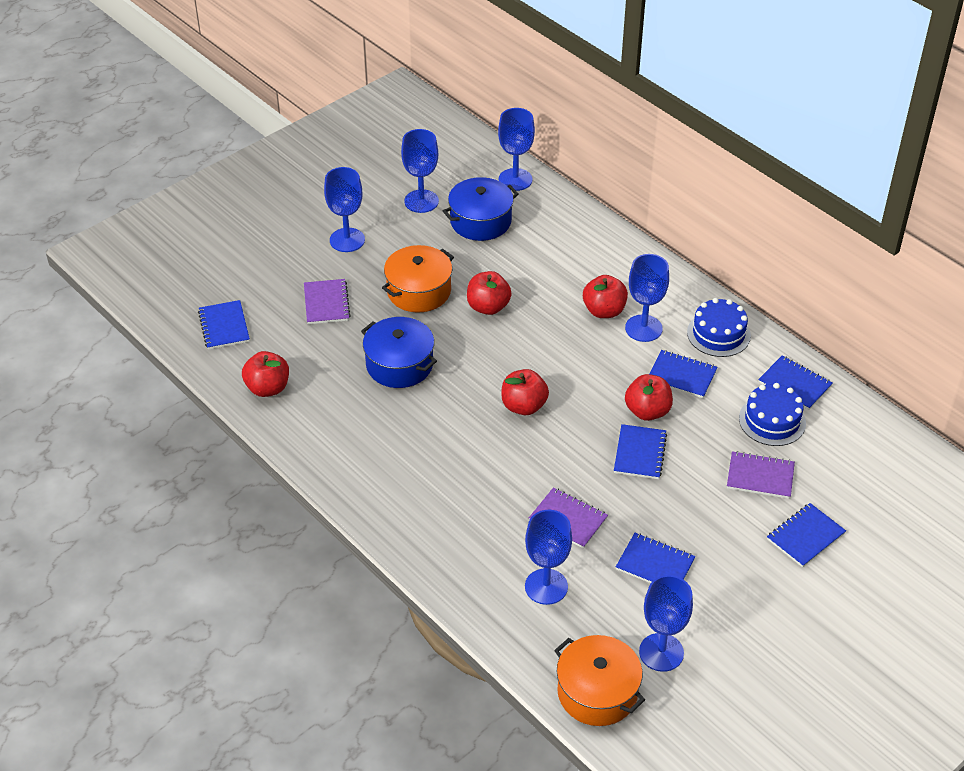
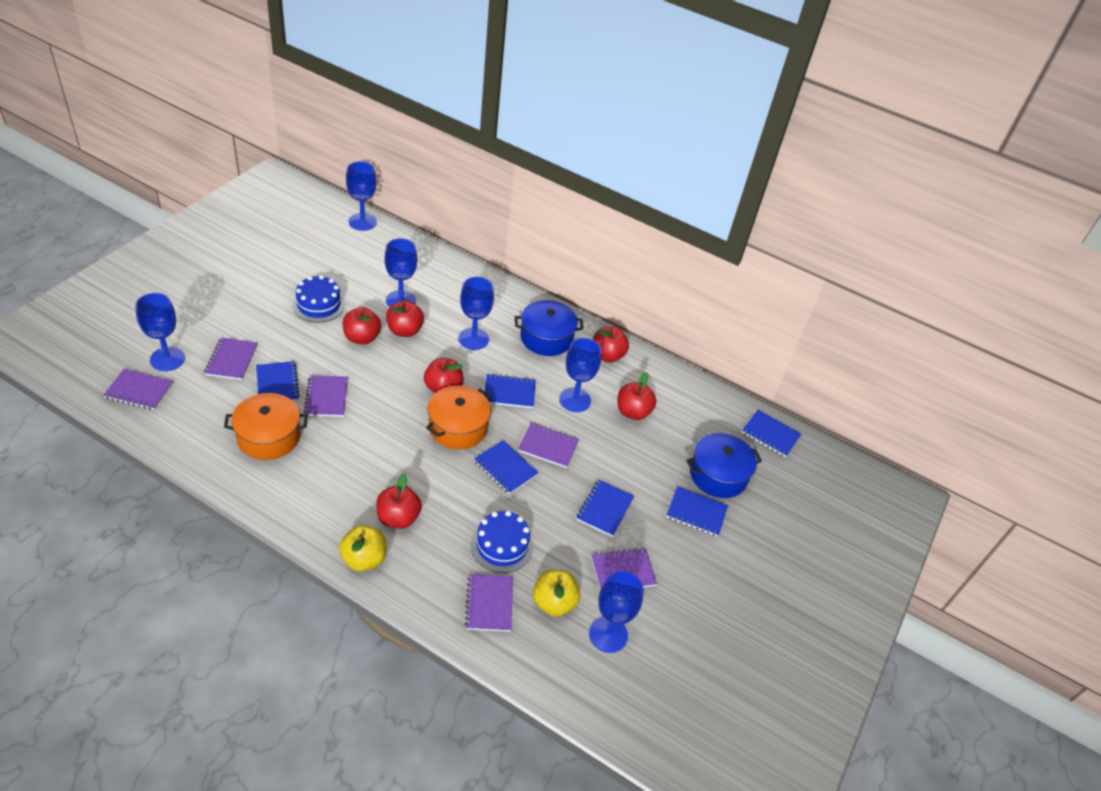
purple notebook: 3 -> 6
red apple: 5 -> 6
yellow apple: 0 -> 2

